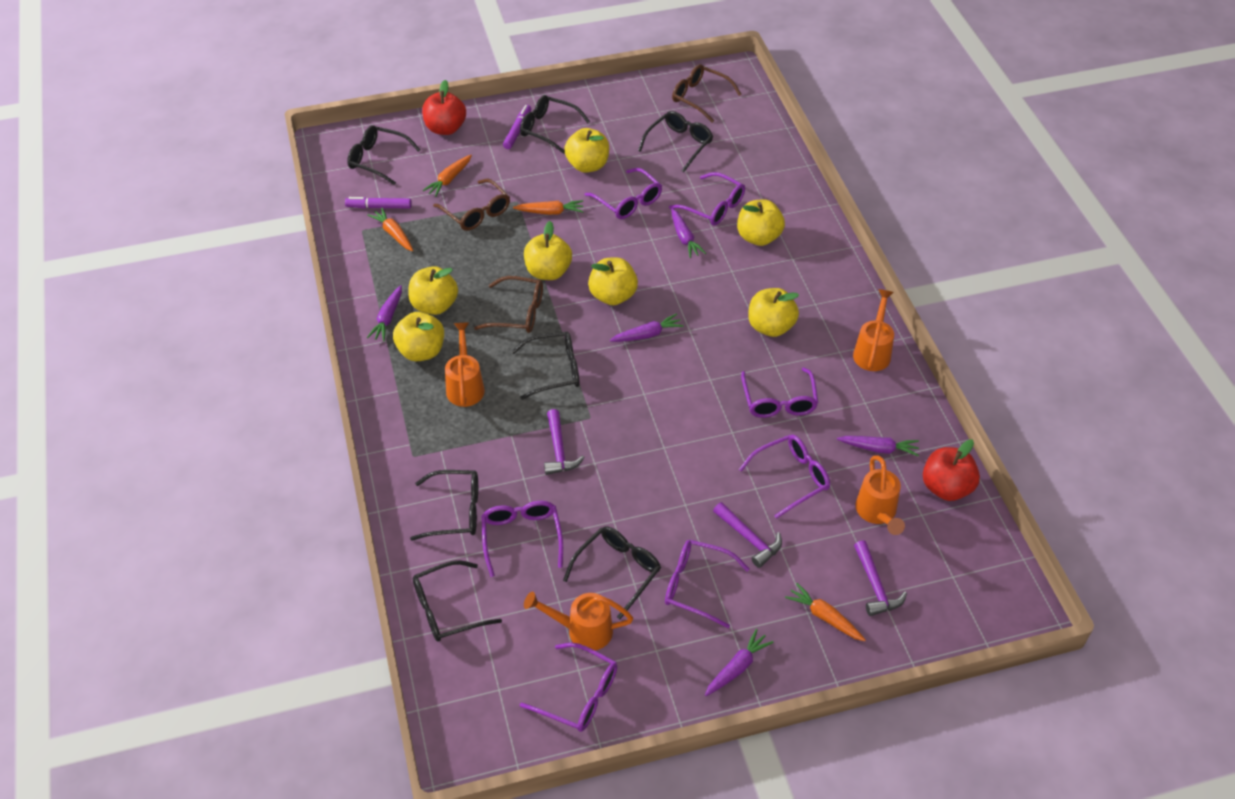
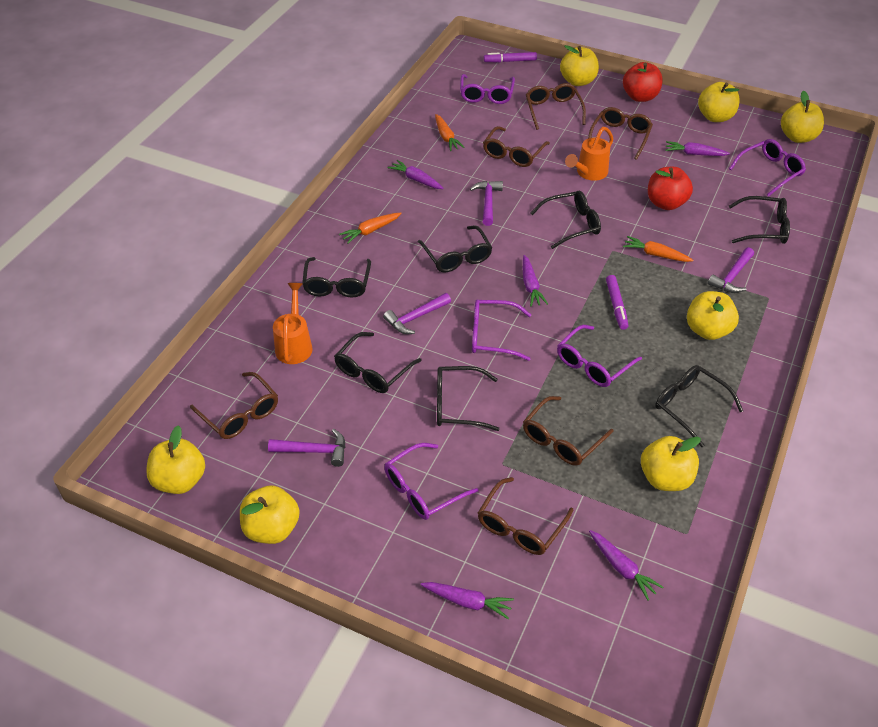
brown glasses: 3 -> 6
orange carrot: 4 -> 3
orange watering can: 4 -> 2
purple glasses: 7 -> 5
purple hammer: 3 -> 4

